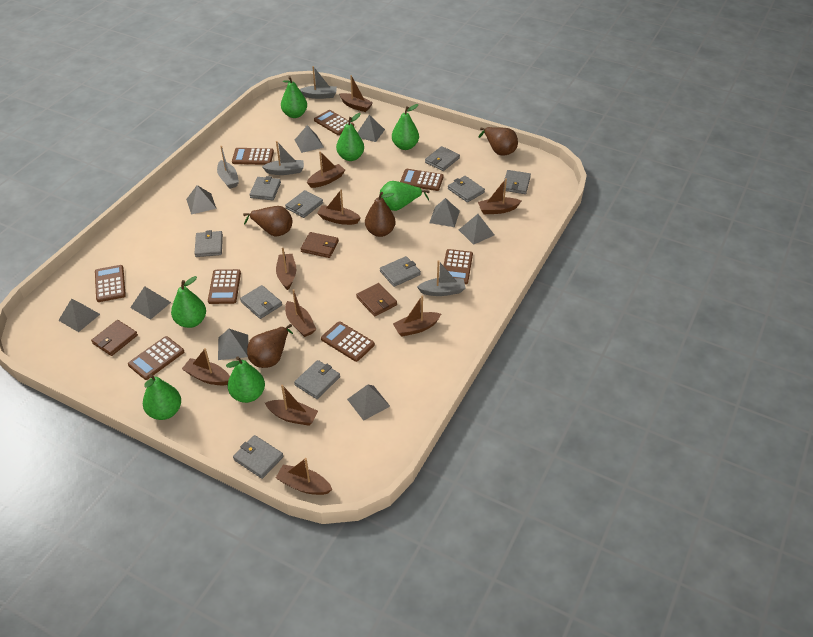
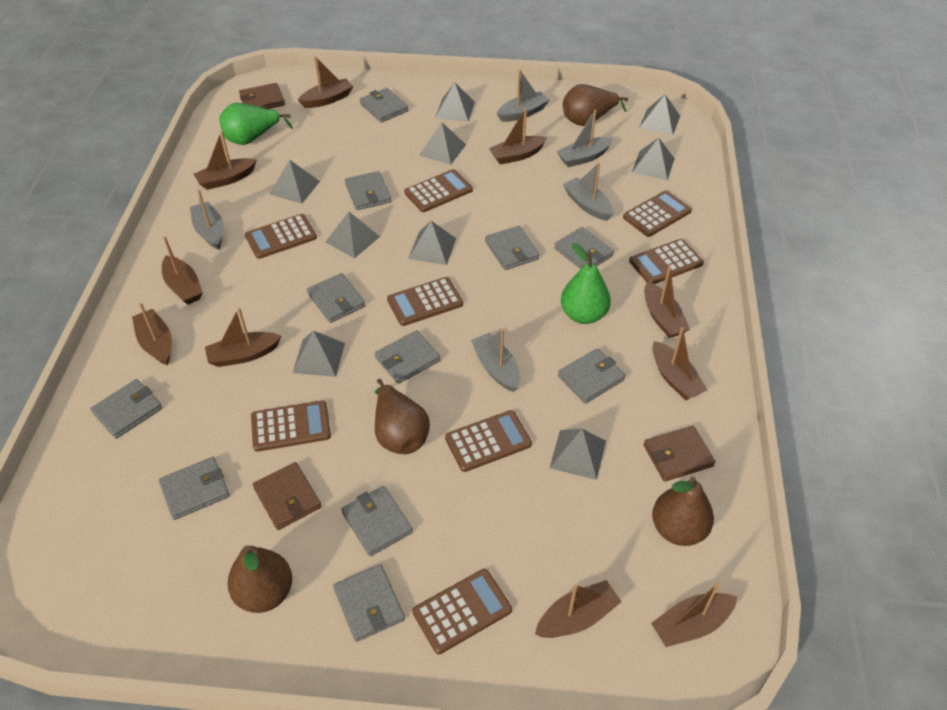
green pear: 7 -> 2
grey boat: 4 -> 5
grey wallet: 10 -> 11

